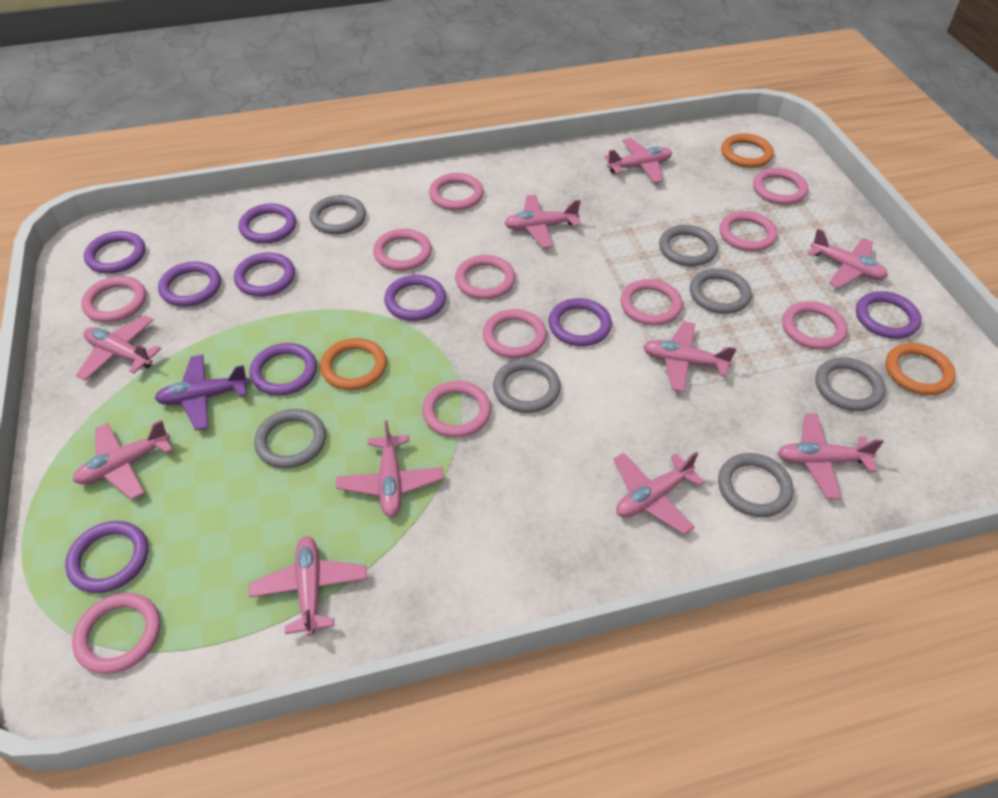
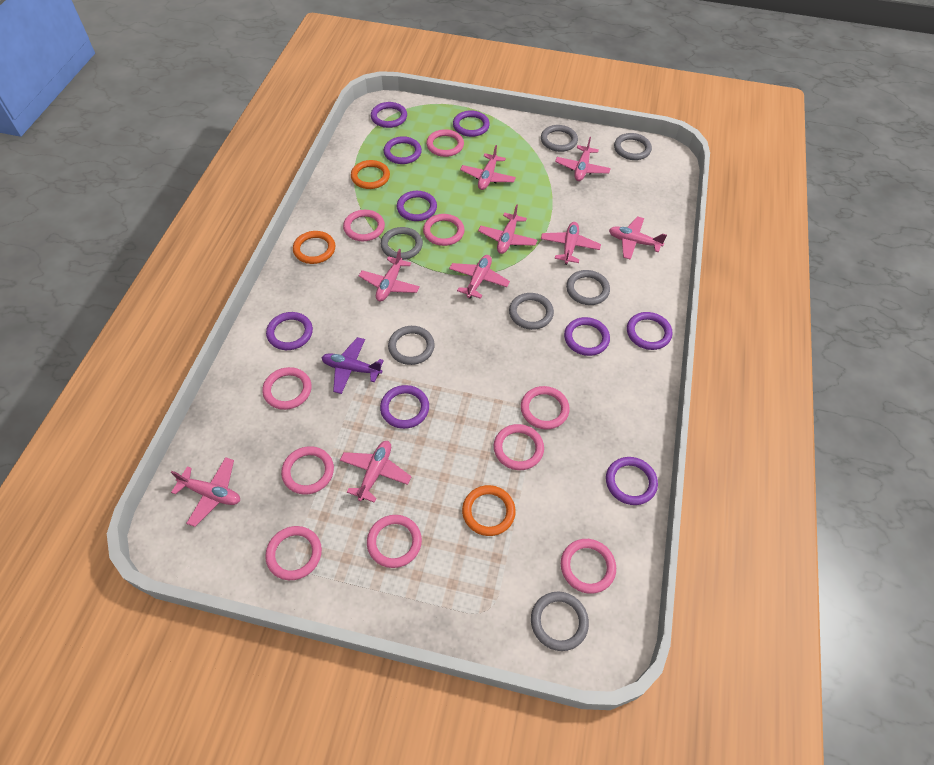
pink plane: 10 -> 9
pink ring: 11 -> 10

